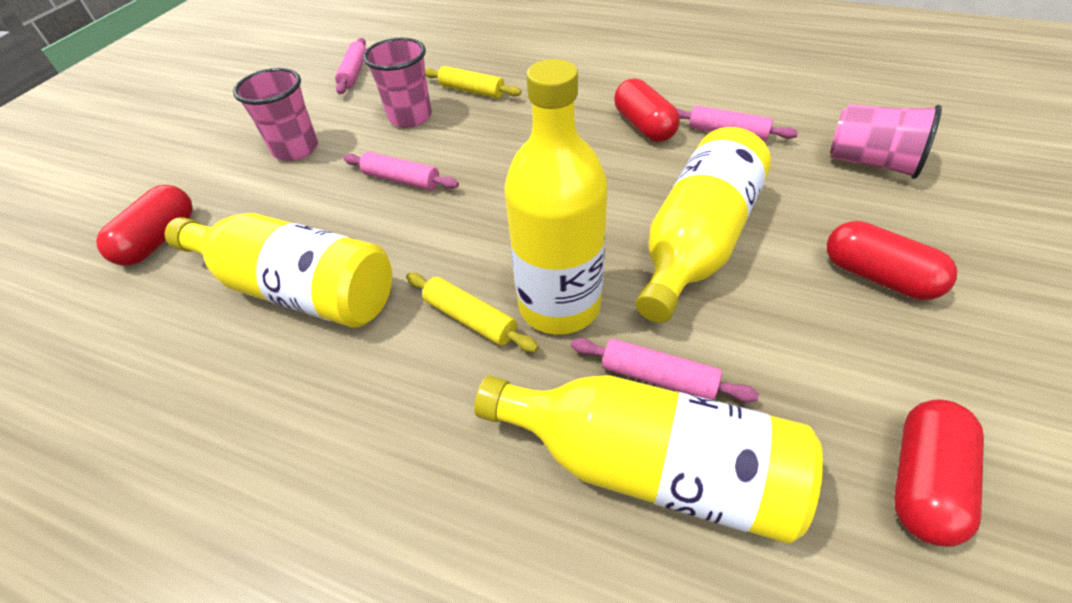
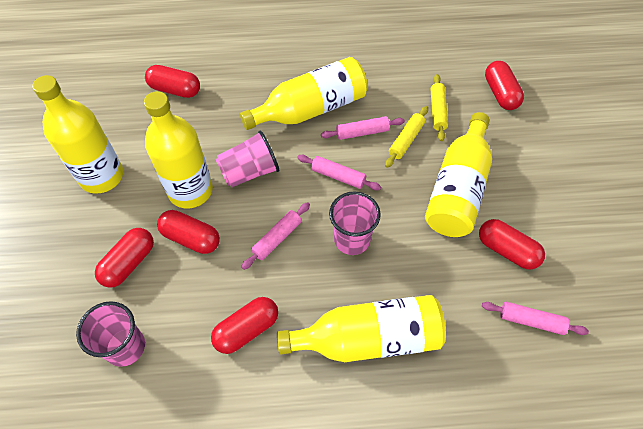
red capsule: 4 -> 6
yellow bottle: 4 -> 5

